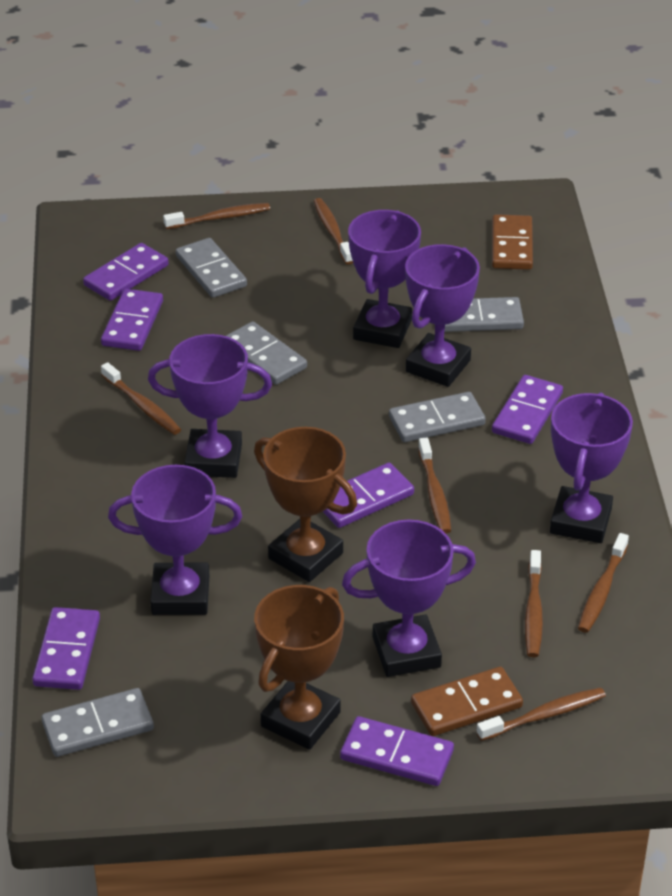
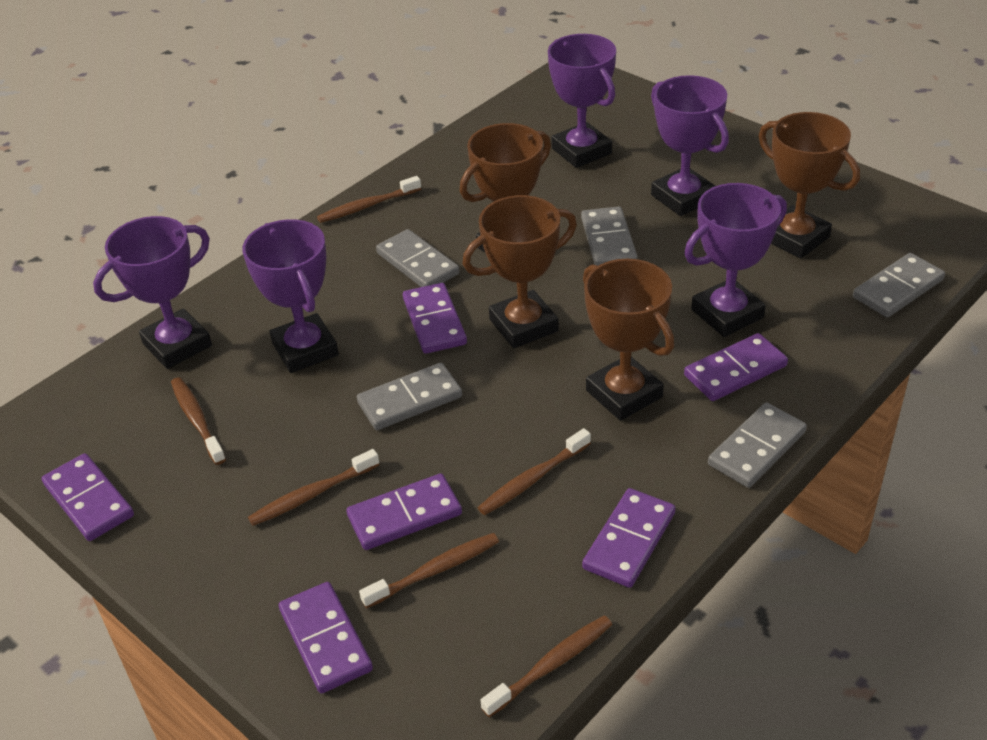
brown domino: 2 -> 0
brown toothbrush: 7 -> 6
brown trophy: 2 -> 4
purple trophy: 6 -> 5

